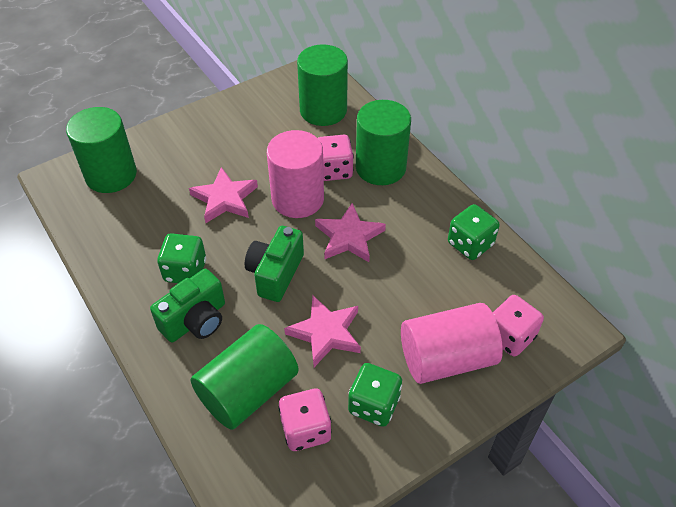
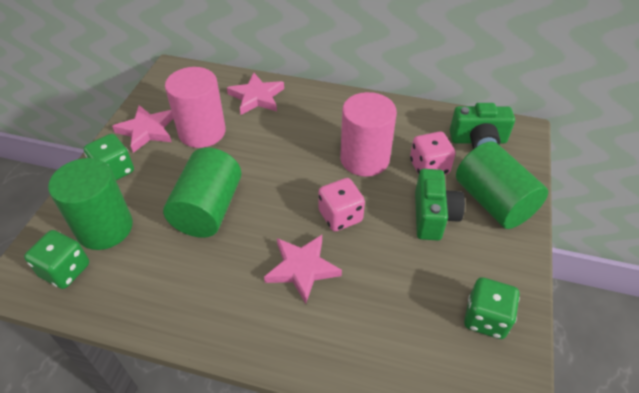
green cylinder: 4 -> 3
pink dice: 3 -> 2

